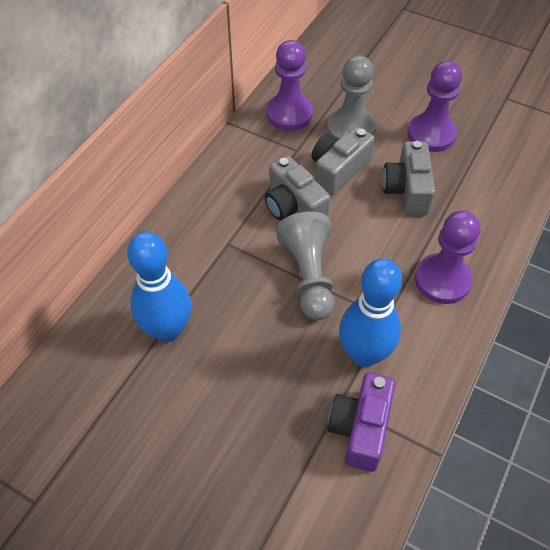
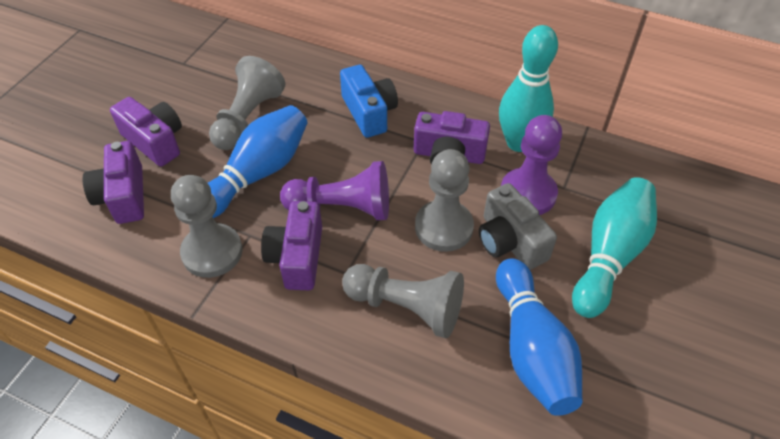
blue camera: 0 -> 1
grey camera: 3 -> 1
grey pawn: 2 -> 4
purple camera: 1 -> 4
purple pawn: 3 -> 2
turquoise bowling pin: 0 -> 2

